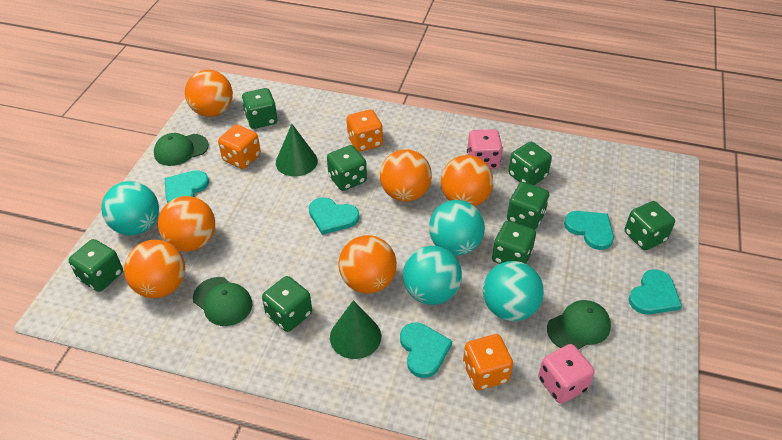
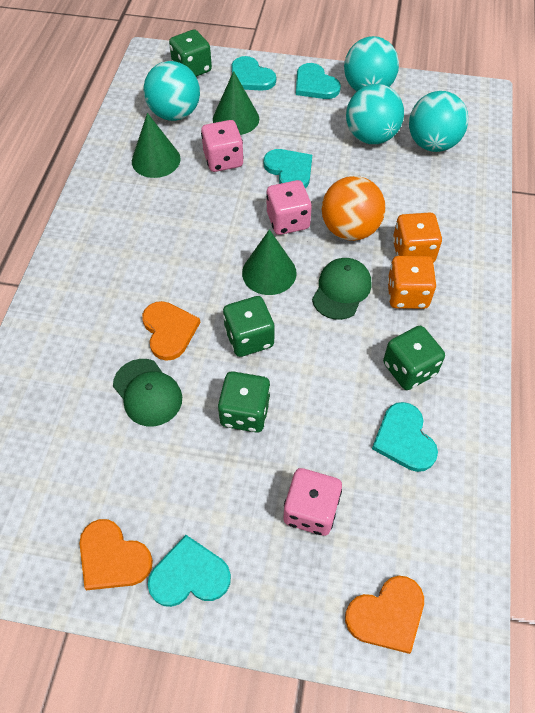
green cap: 3 -> 2
green cone: 2 -> 3
green dice: 8 -> 4
orange ball: 6 -> 1
orange dice: 3 -> 2
orange heart: 0 -> 3
pink dice: 2 -> 3

